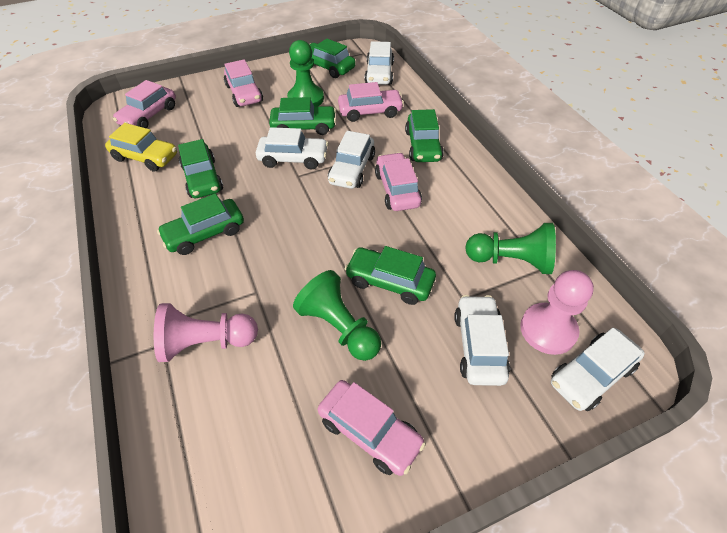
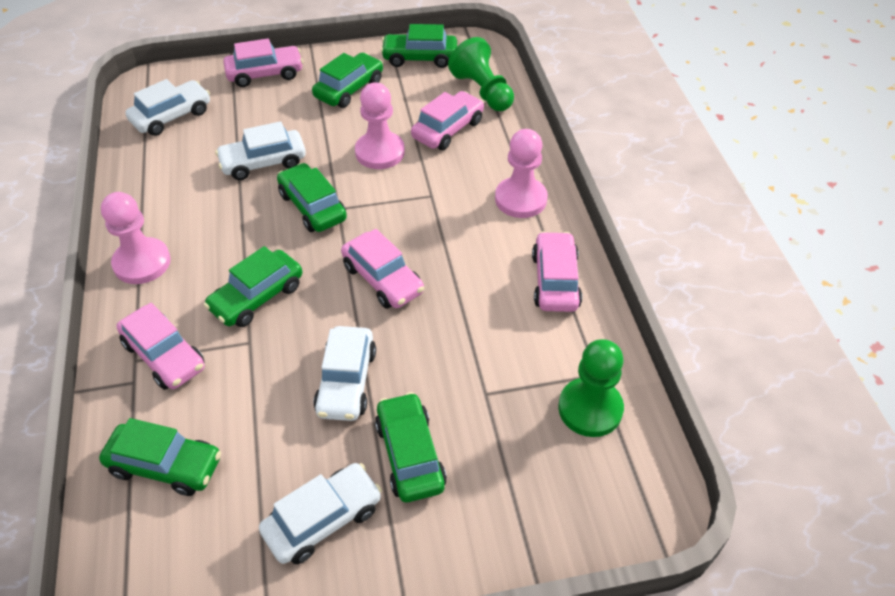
green pawn: 3 -> 2
pink pawn: 2 -> 3
white car: 5 -> 4
yellow car: 1 -> 0

